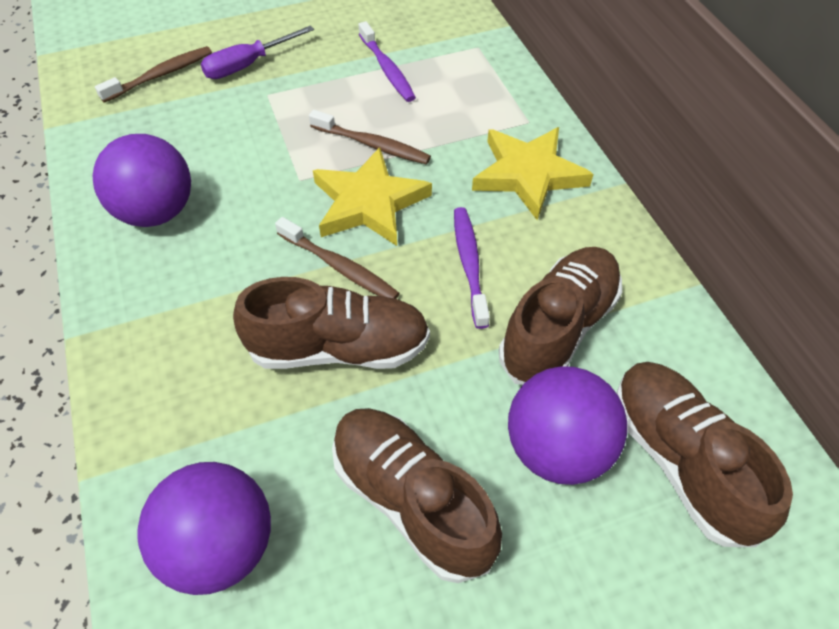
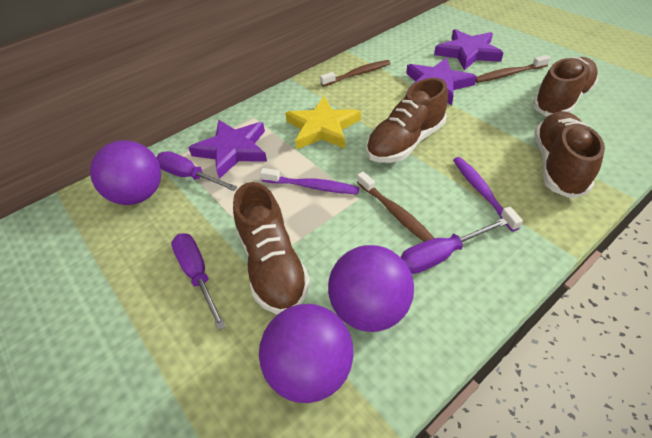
purple screwdriver: 1 -> 3
purple star: 0 -> 3
yellow star: 2 -> 1

